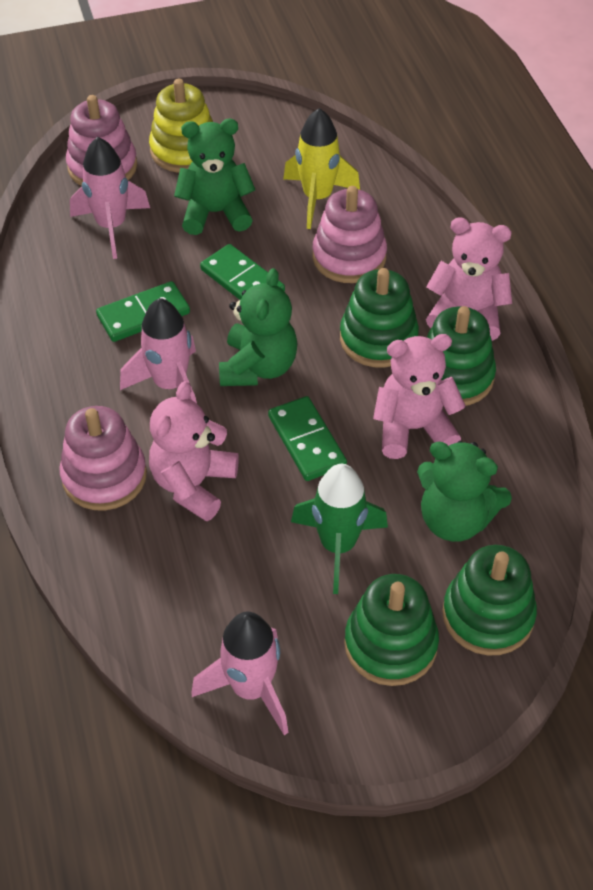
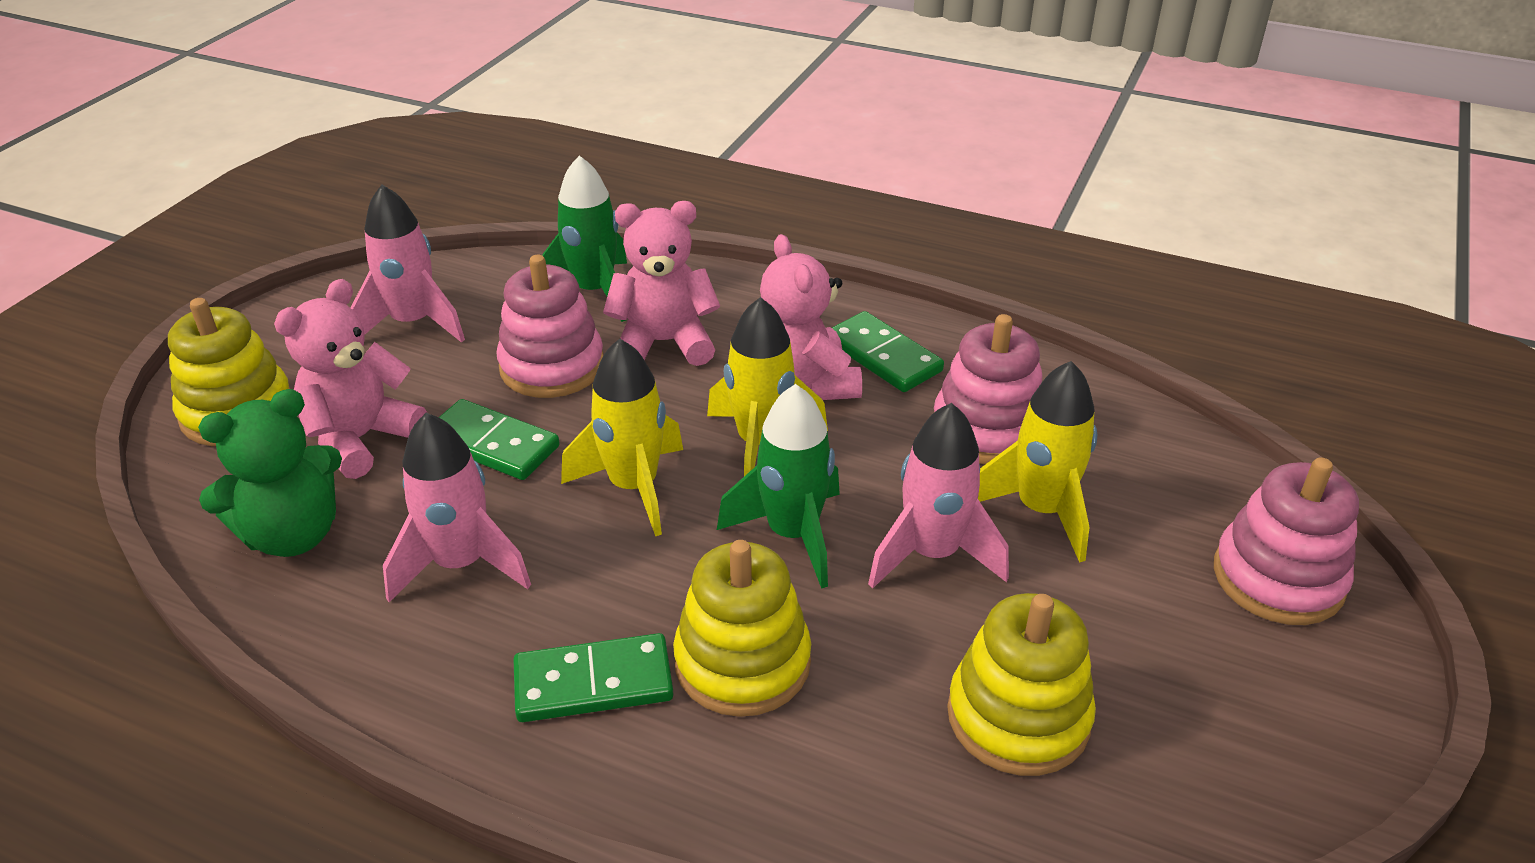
green rocket: 1 -> 2
green stacking toy: 4 -> 0
green teddy bear: 3 -> 1
yellow rocket: 1 -> 3
yellow stacking toy: 1 -> 3

